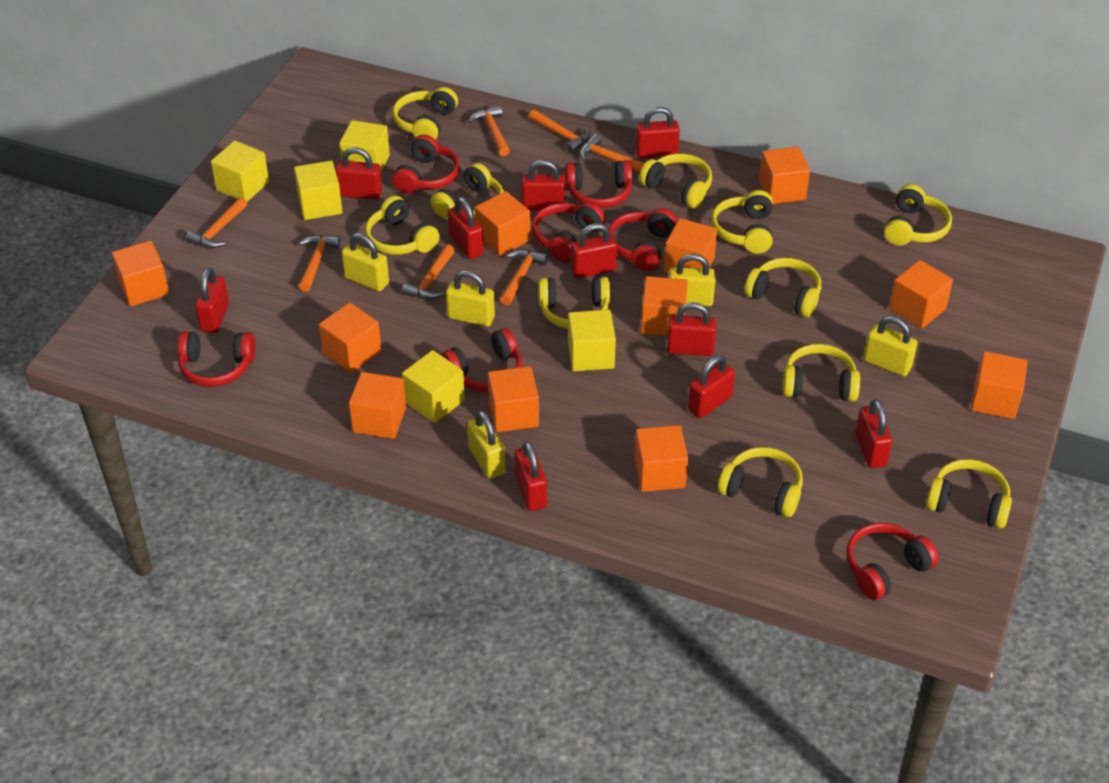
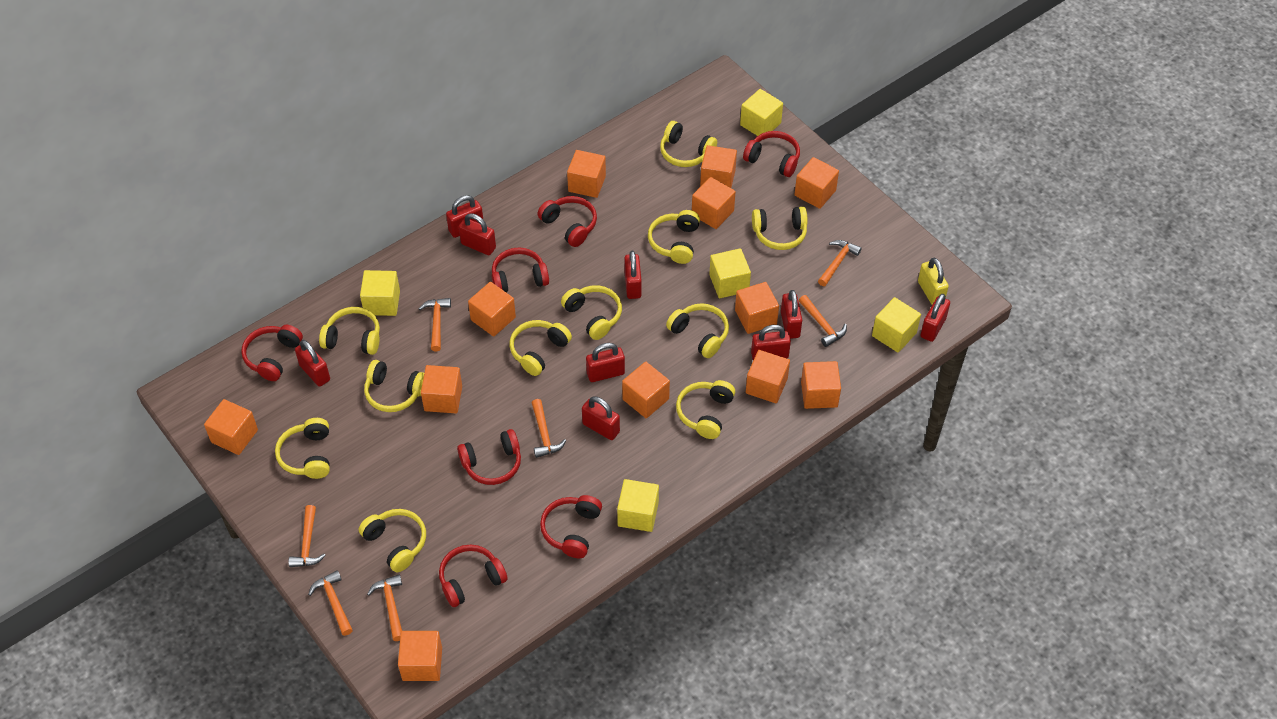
orange cube: 11 -> 12
red padlock: 10 -> 9
yellow padlock: 5 -> 1

